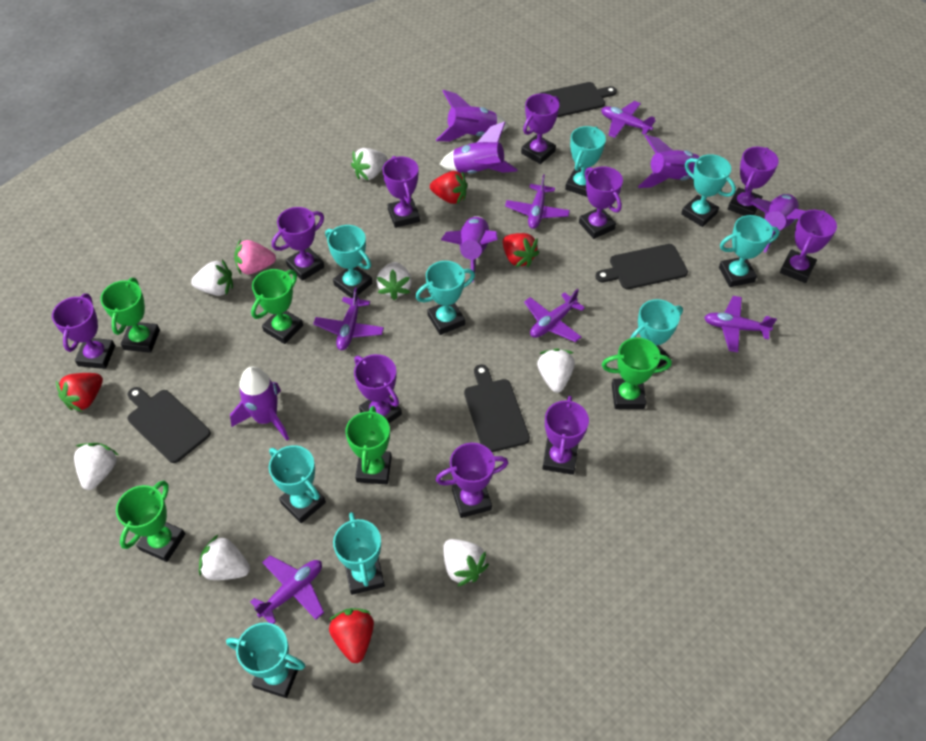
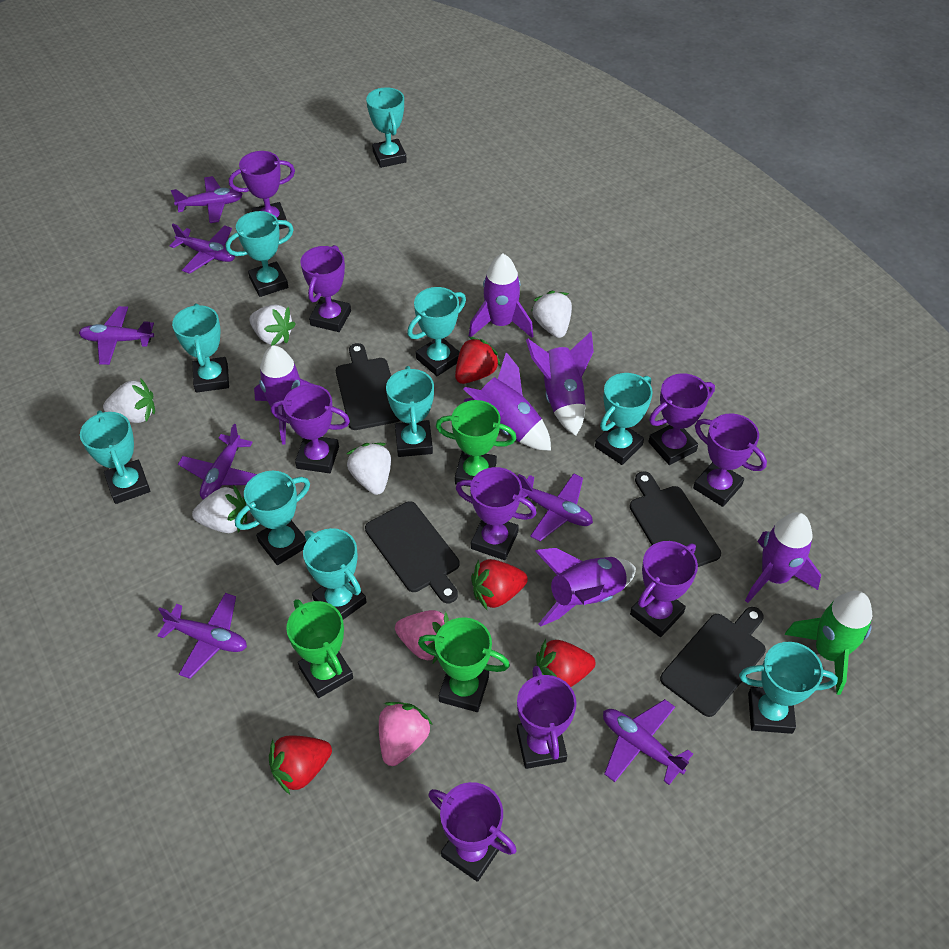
green rocket: 0 -> 1
green trophy: 5 -> 3
pink strawberry: 1 -> 2
purple plane: 6 -> 7
purple trophy: 10 -> 9
turquoise trophy: 9 -> 10
white strawberry: 7 -> 5

